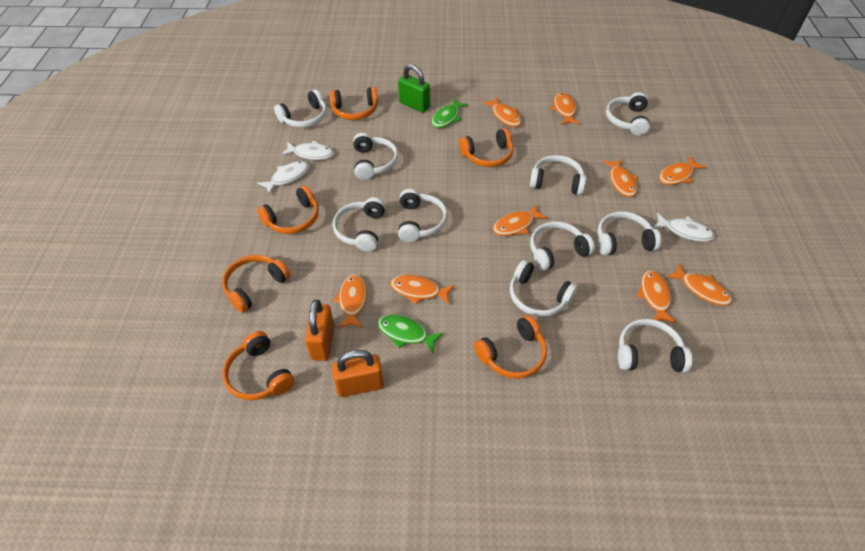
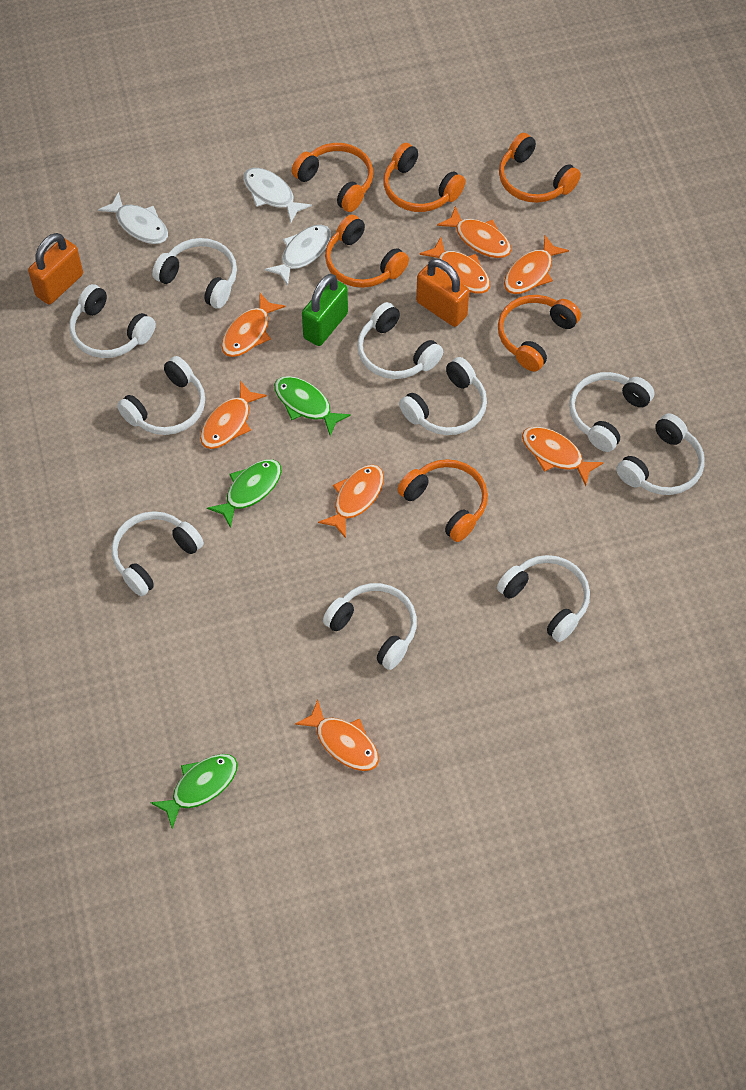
green fish: 2 -> 3
orange fish: 9 -> 8

